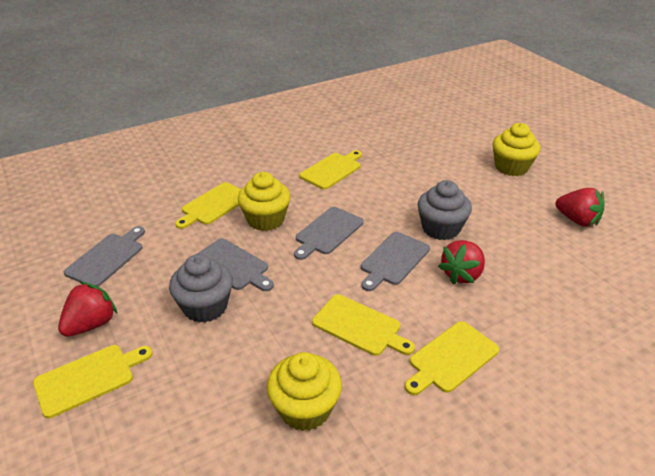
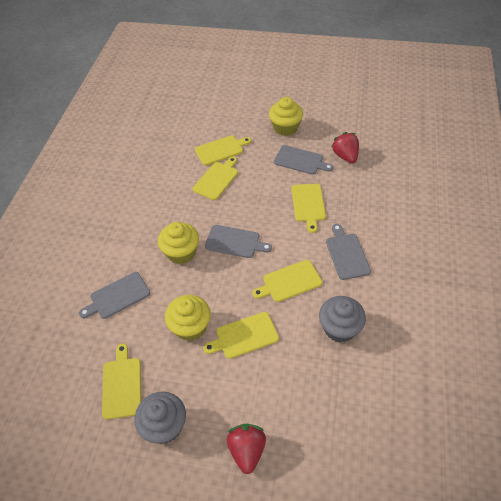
red strawberry: 3 -> 2
yellow cutting board: 5 -> 6

